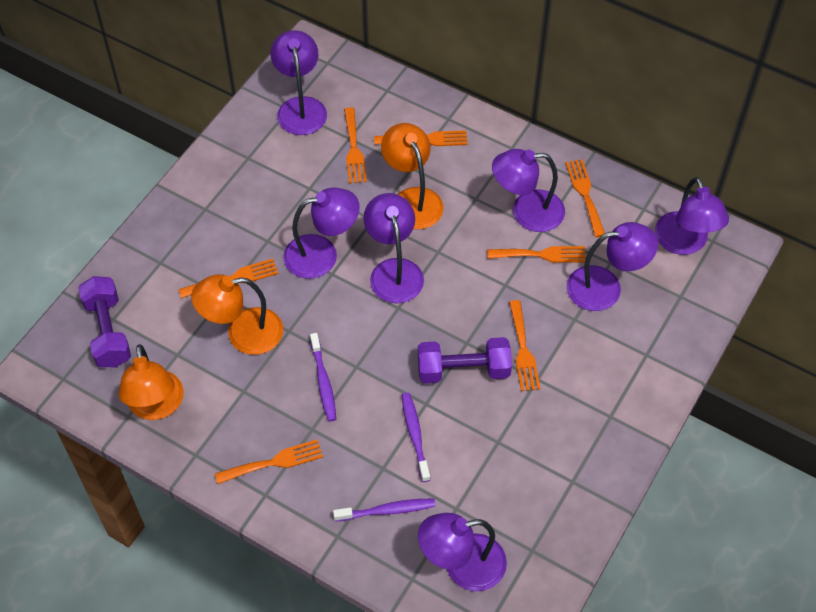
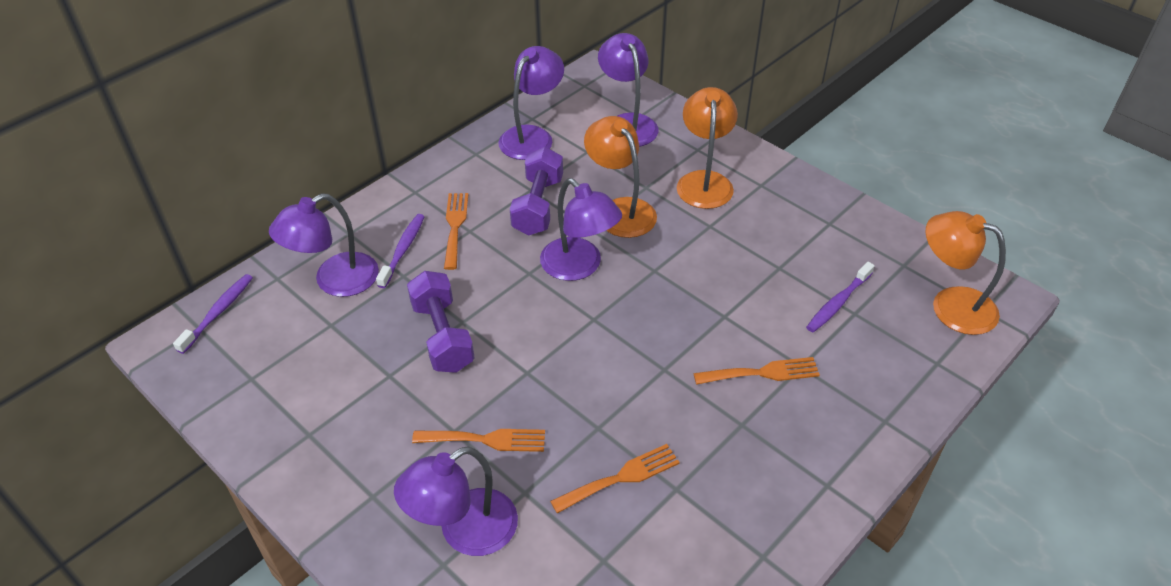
orange fork: 7 -> 4
purple lamp: 7 -> 5

